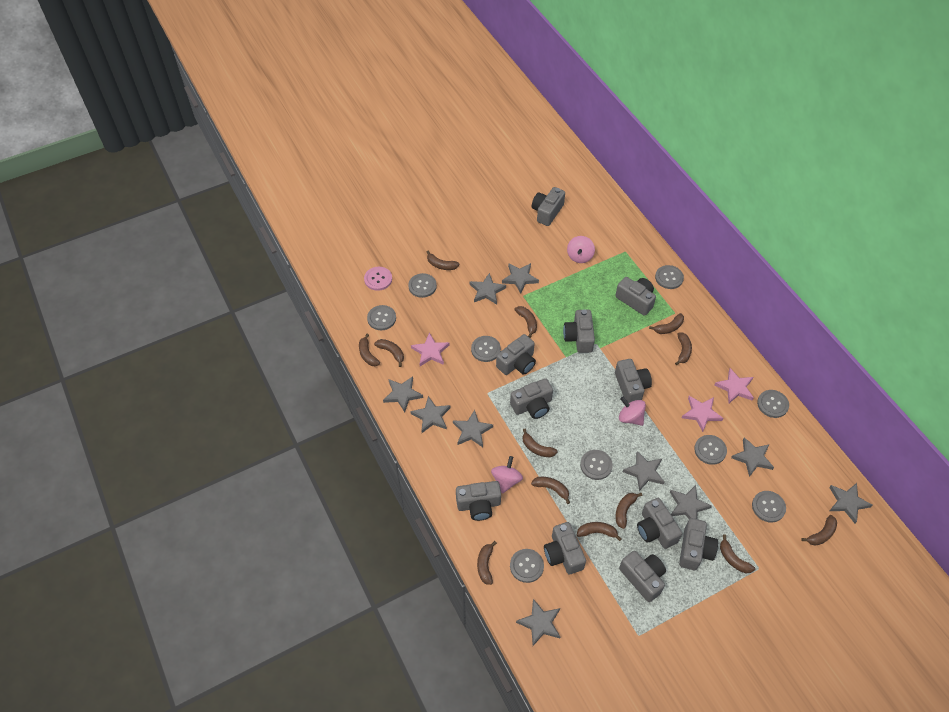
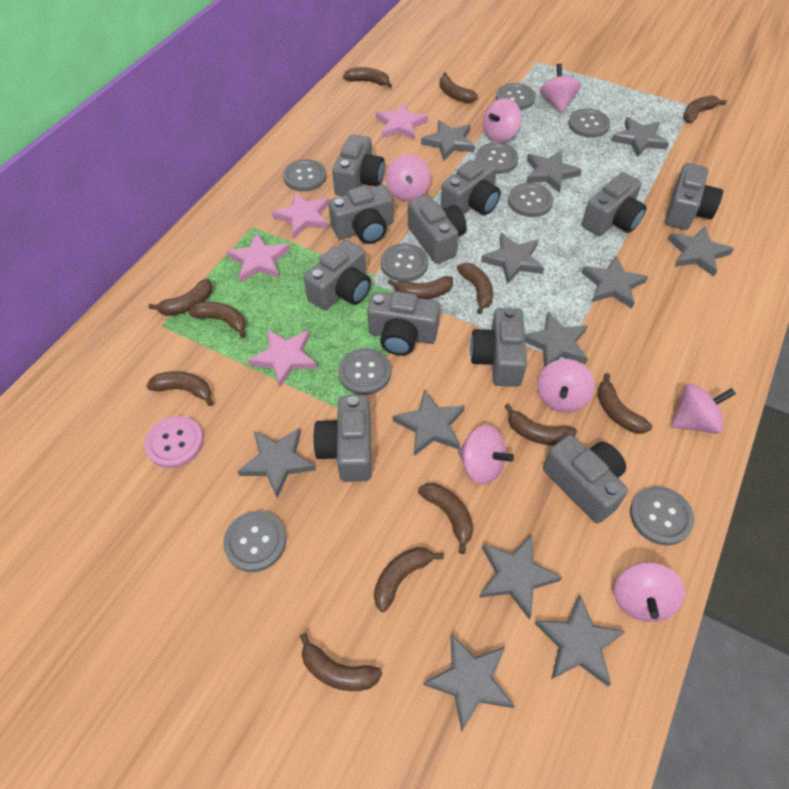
grey star: 10 -> 12
pink spinning top: 3 -> 7
pink star: 3 -> 4

